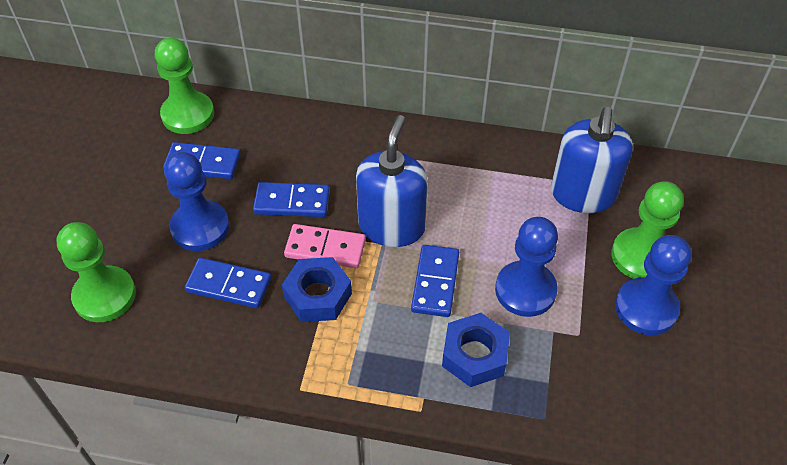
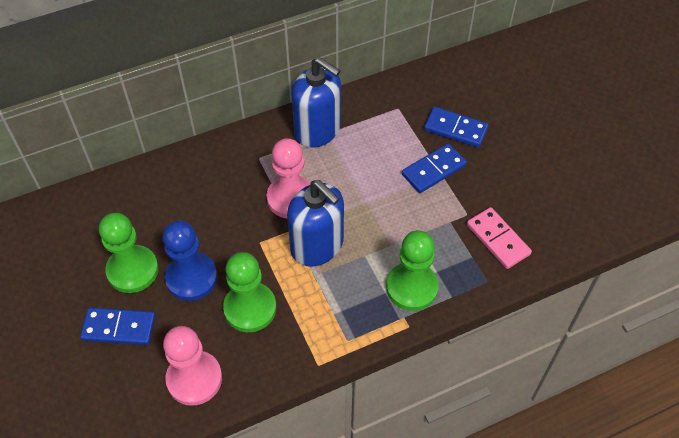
blue domino: 4 -> 3
blue nut: 2 -> 0
blue pawn: 3 -> 1
pink pawn: 0 -> 2

